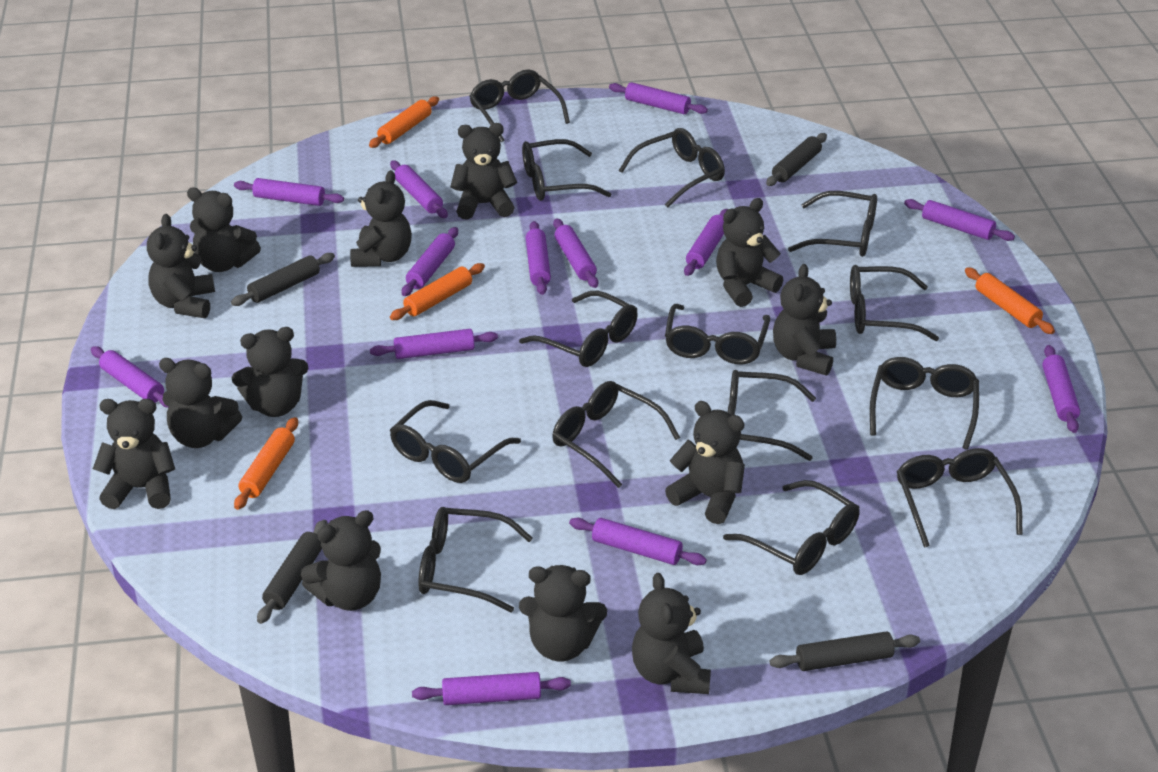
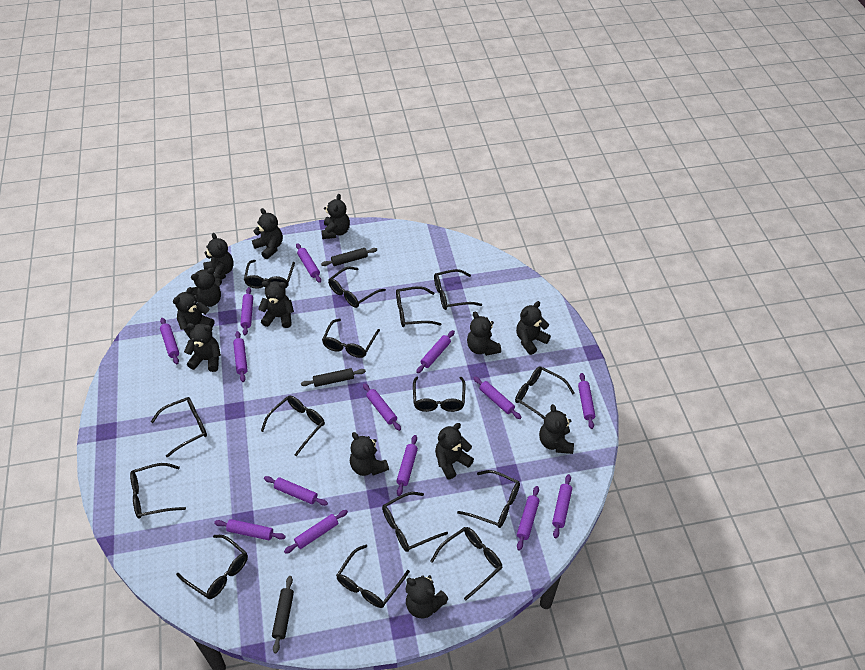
black glasses: 14 -> 15
black rolling pin: 4 -> 3
orange rolling pin: 4 -> 0
purple rolling pin: 13 -> 14

